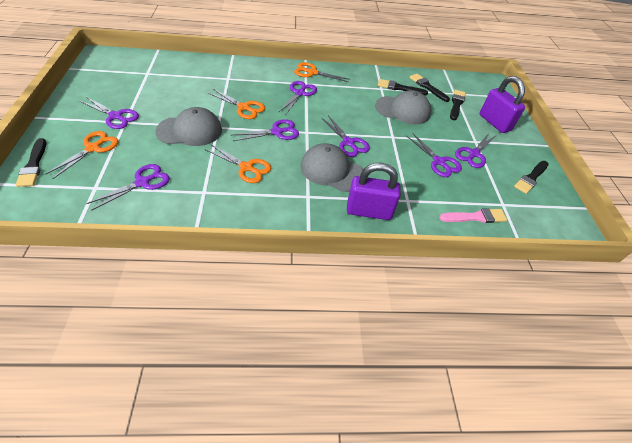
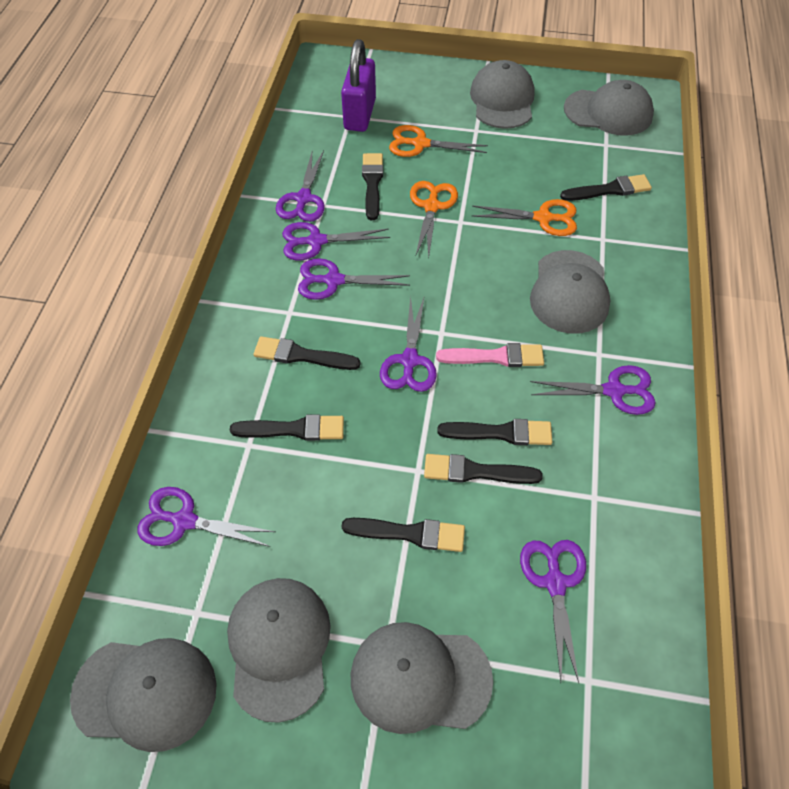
black brush: 5 -> 7
grey cap: 3 -> 6
orange scissors: 4 -> 3
purple padlock: 2 -> 1

